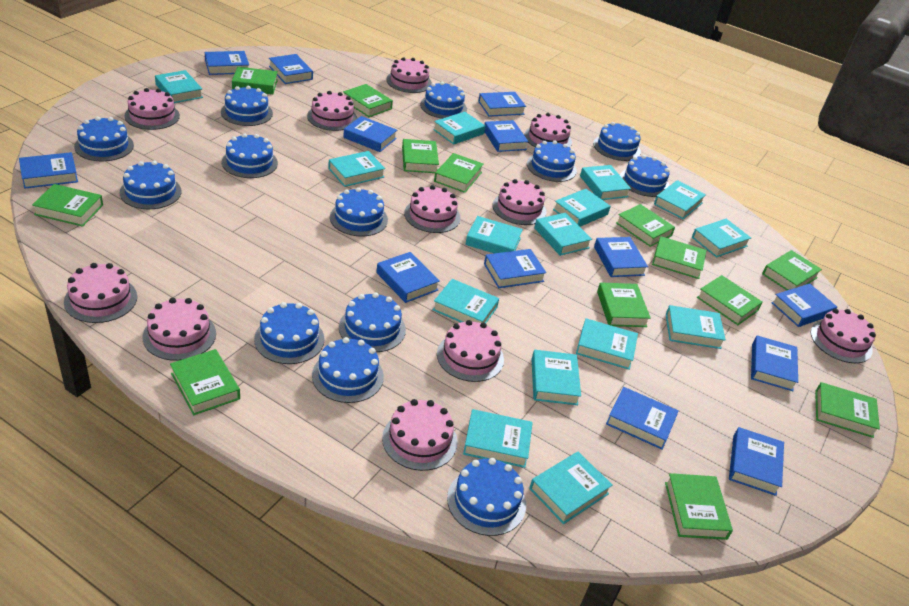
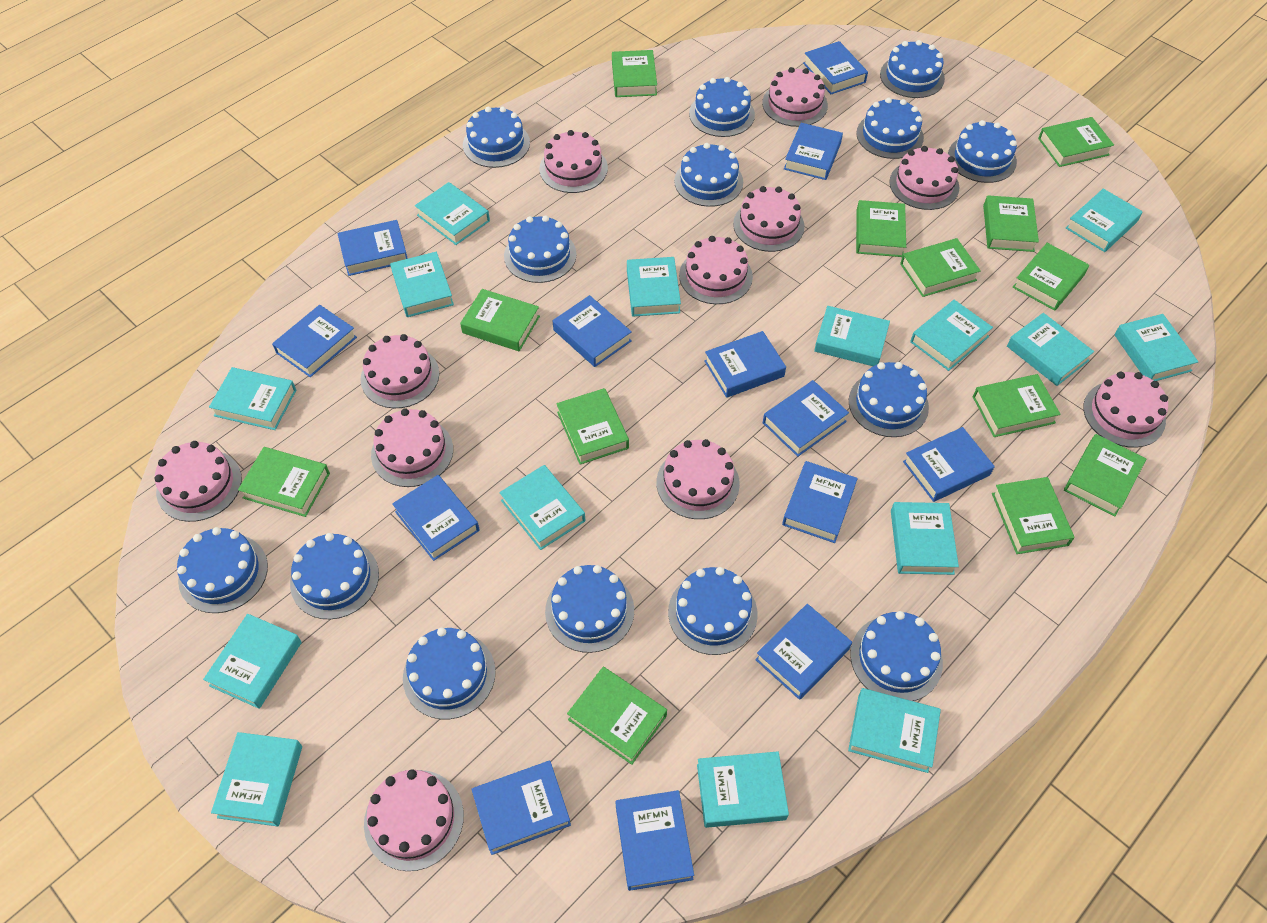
blue cake: 13 -> 14

